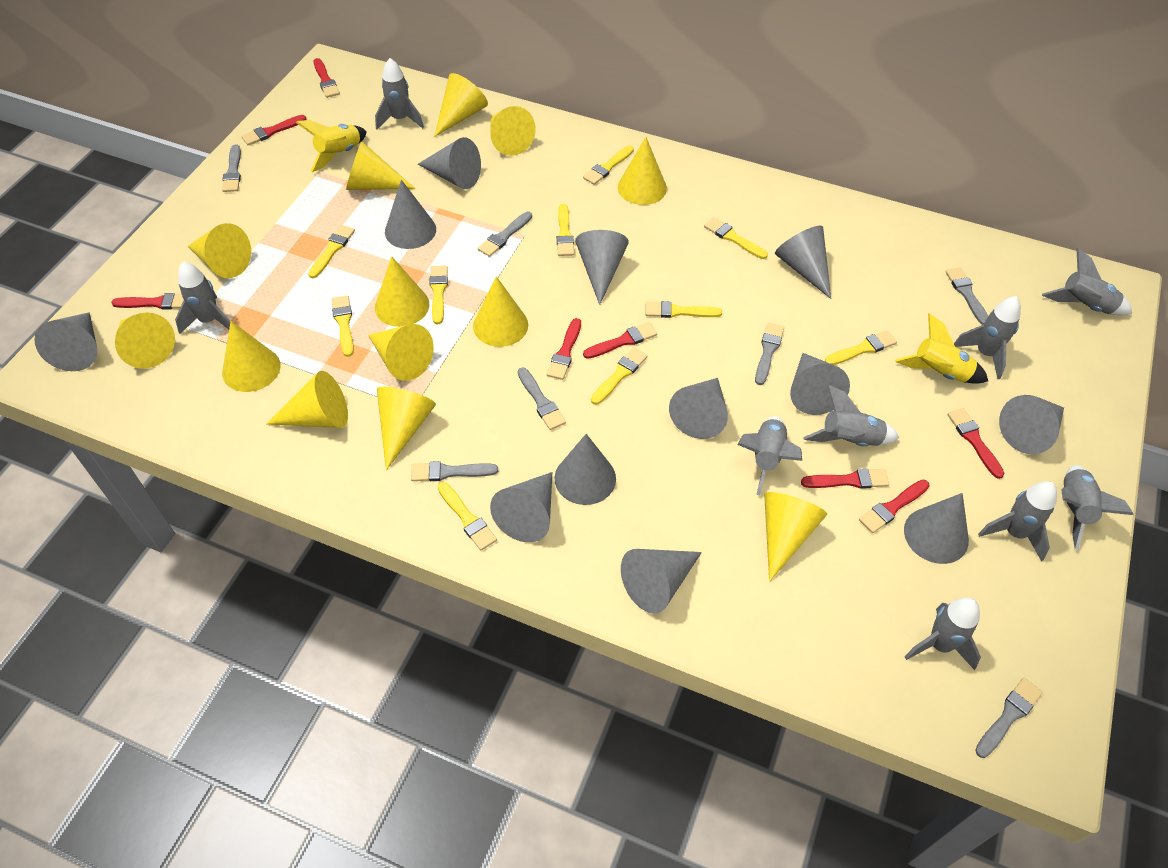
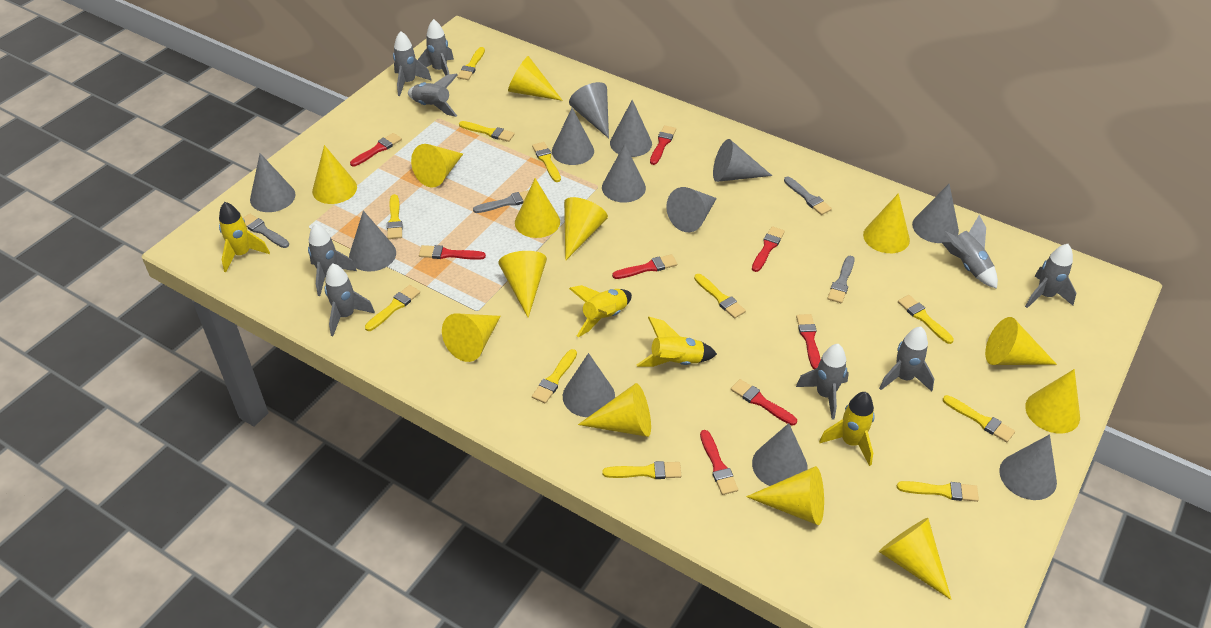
grey brush: 7 -> 4
yellow brush: 10 -> 11
yellow rocket: 2 -> 4

